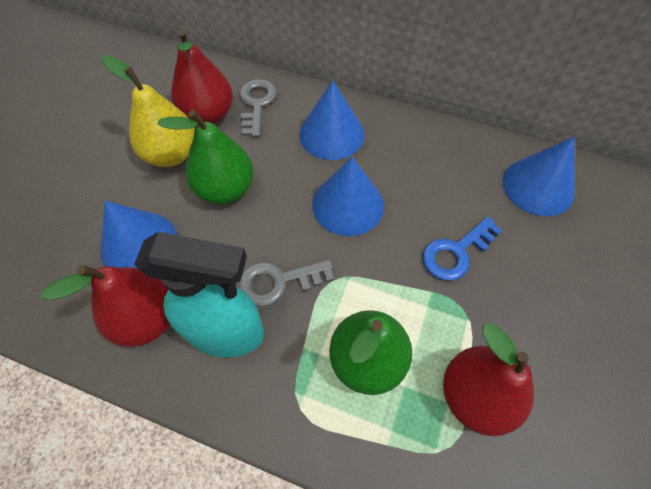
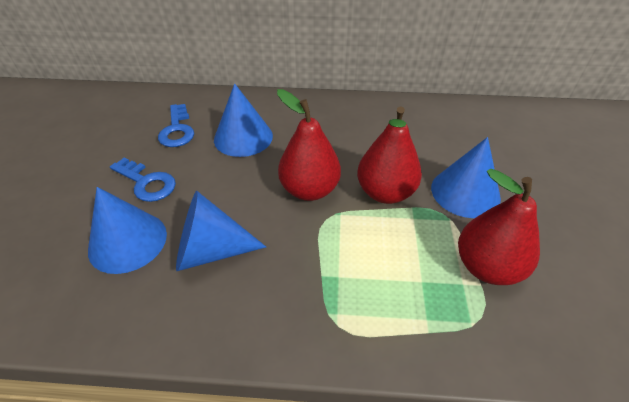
blue key: 1 -> 2
green pear: 2 -> 0
grey key: 2 -> 0
turquoise spray bottle: 1 -> 0
yellow pear: 1 -> 0

